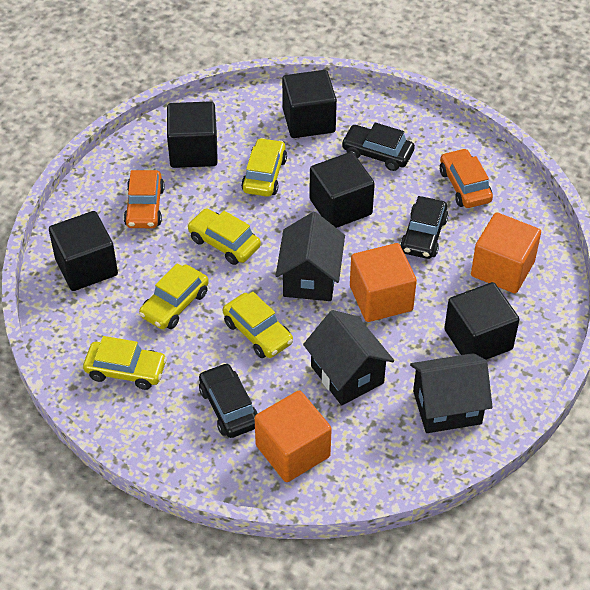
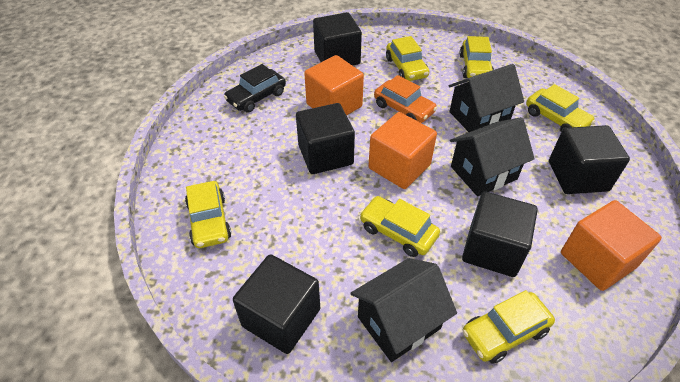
black car: 3 -> 1
orange car: 2 -> 1
yellow car: 5 -> 6

